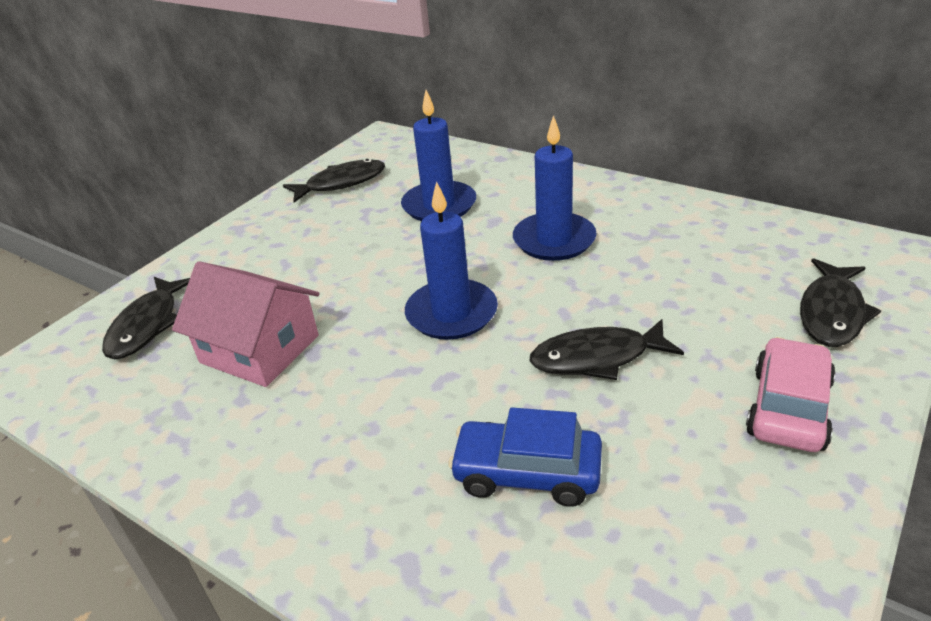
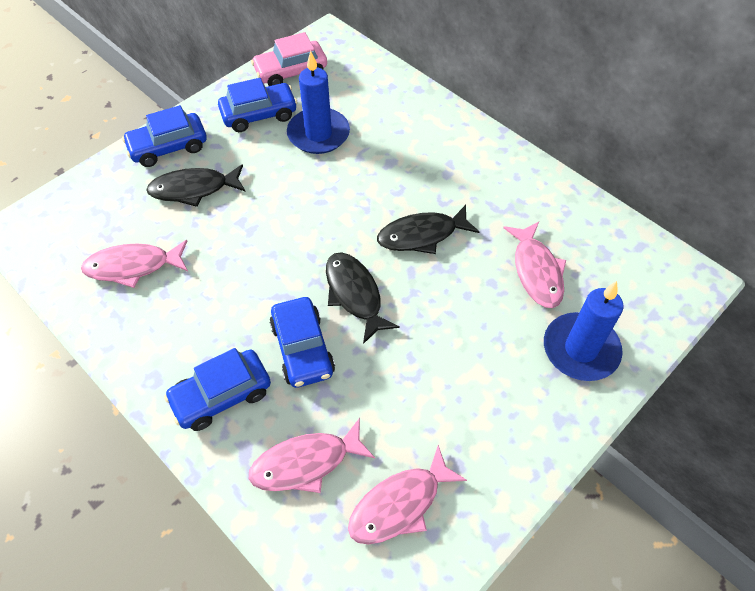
black fish: 4 -> 3
blue candle: 3 -> 2
blue car: 1 -> 4
pink fish: 0 -> 4
pink house: 1 -> 0

